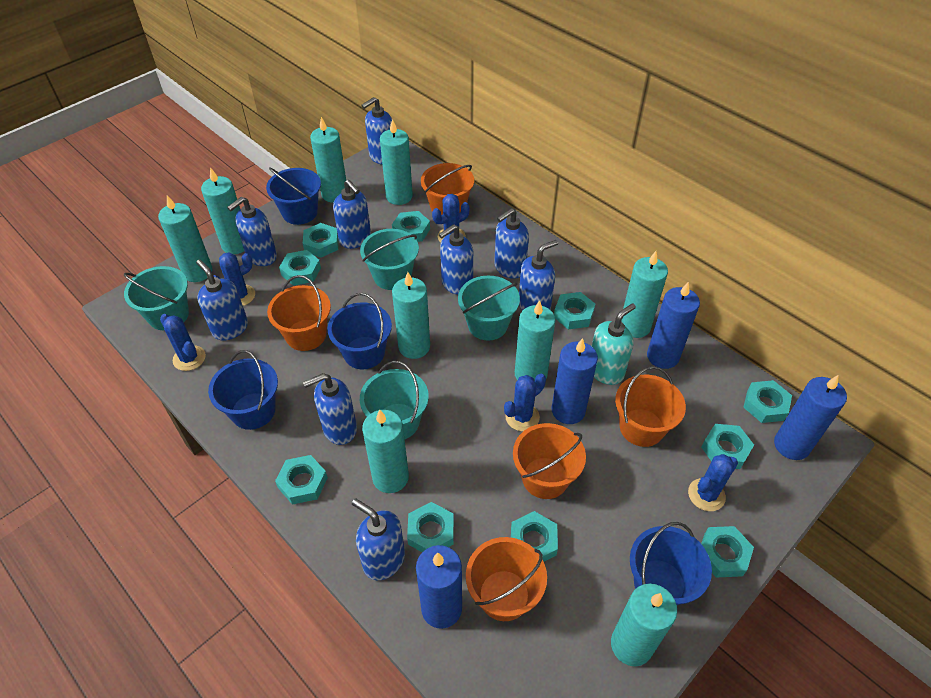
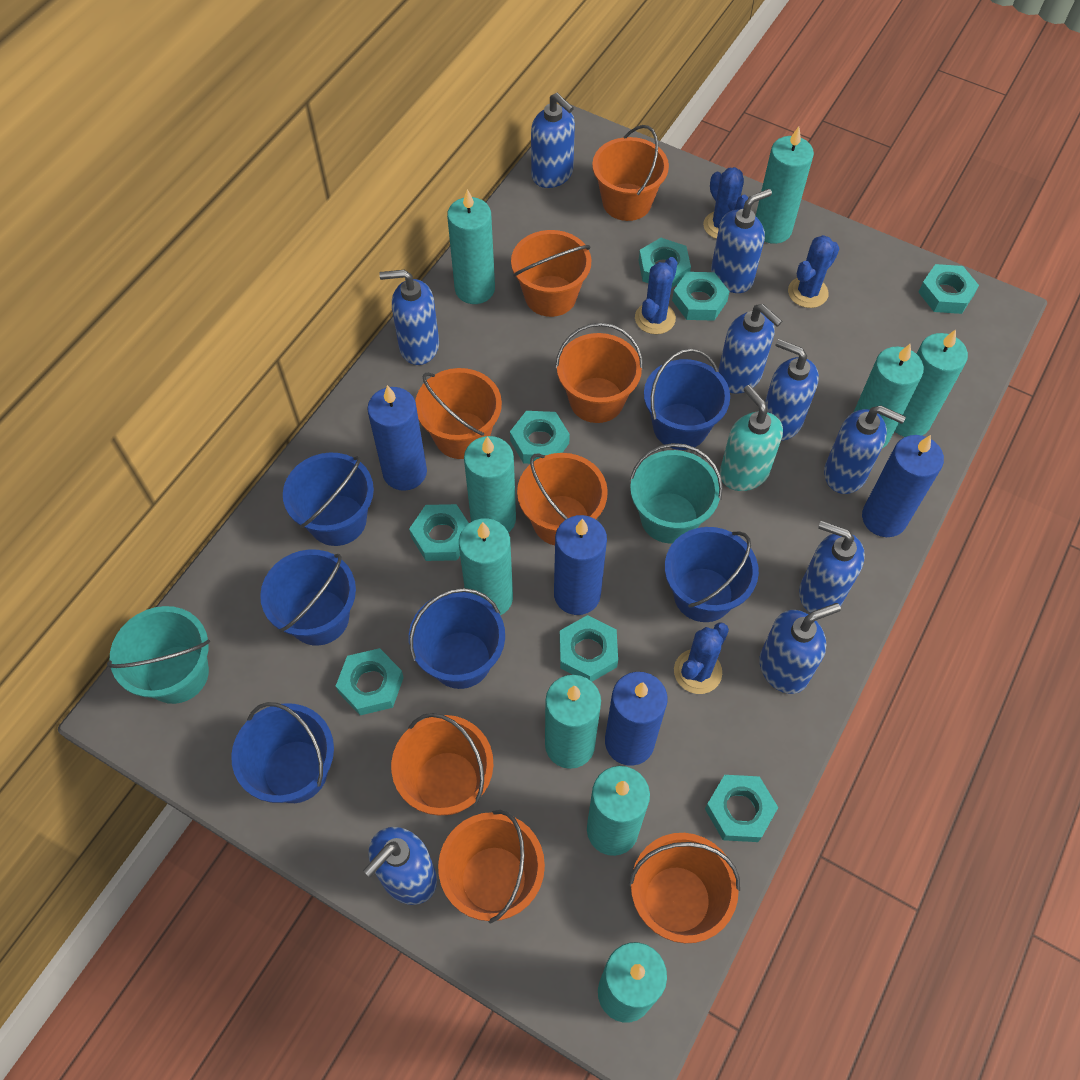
blue bucket: 4 -> 6
blue cactus: 5 -> 4
orange bucket: 5 -> 8
turquoise bucket: 4 -> 2
turquoise nut: 10 -> 8

